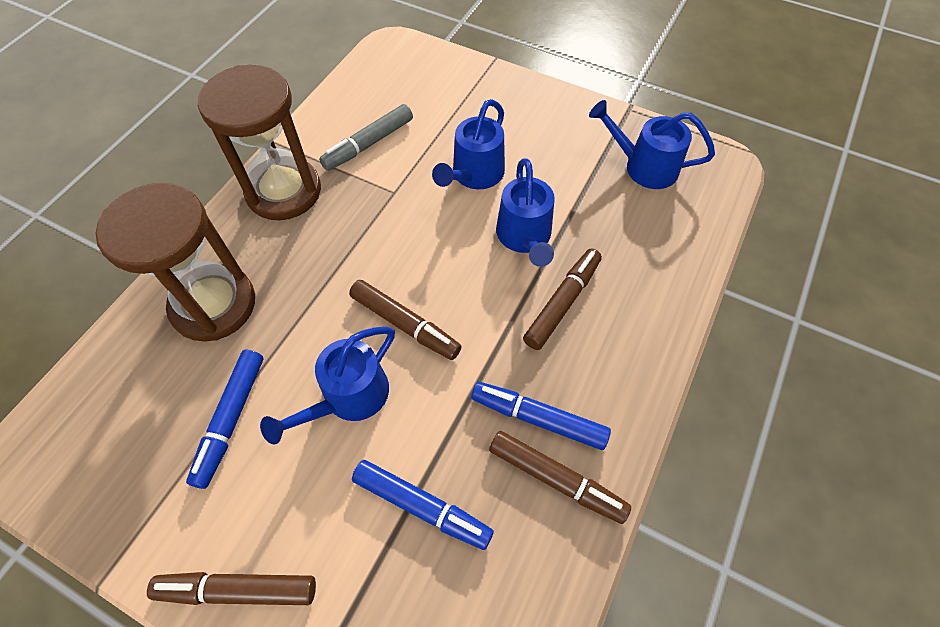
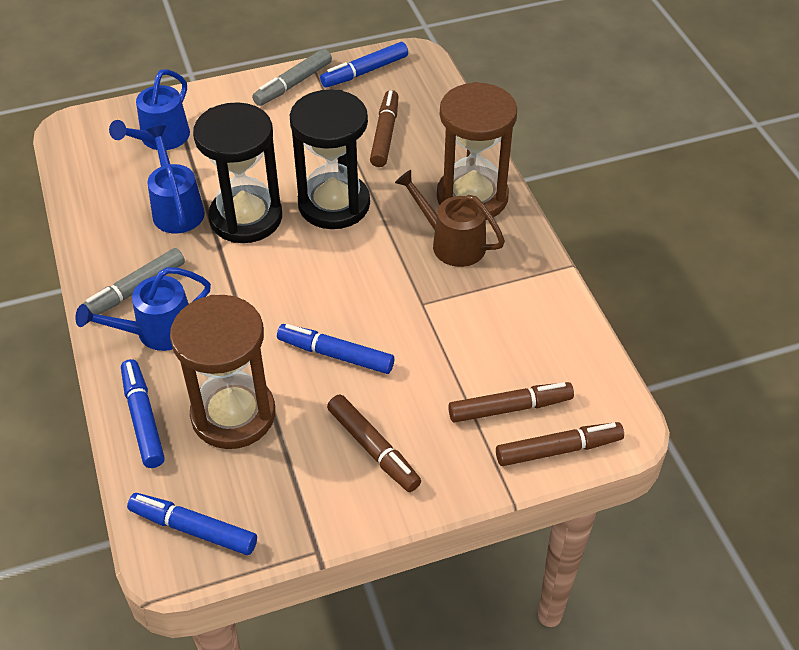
black hourglass: 0 -> 2
blue marker: 3 -> 4
blue watering can: 4 -> 3
brown watering can: 0 -> 1
grey marker: 1 -> 2

